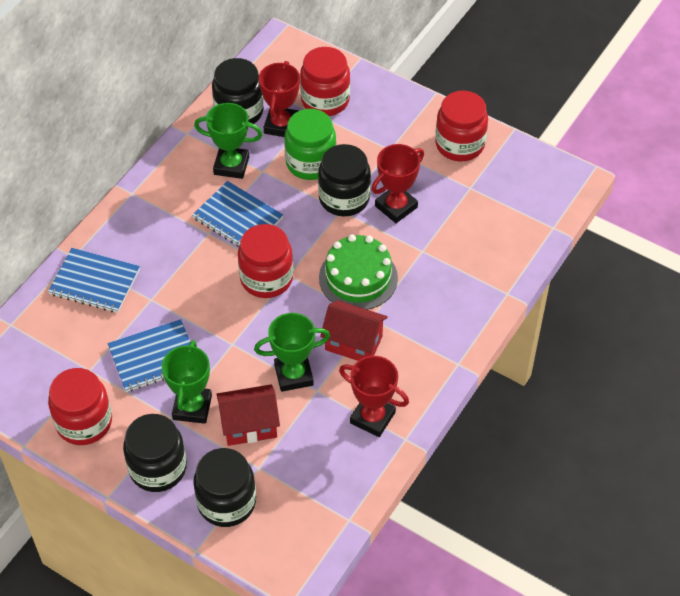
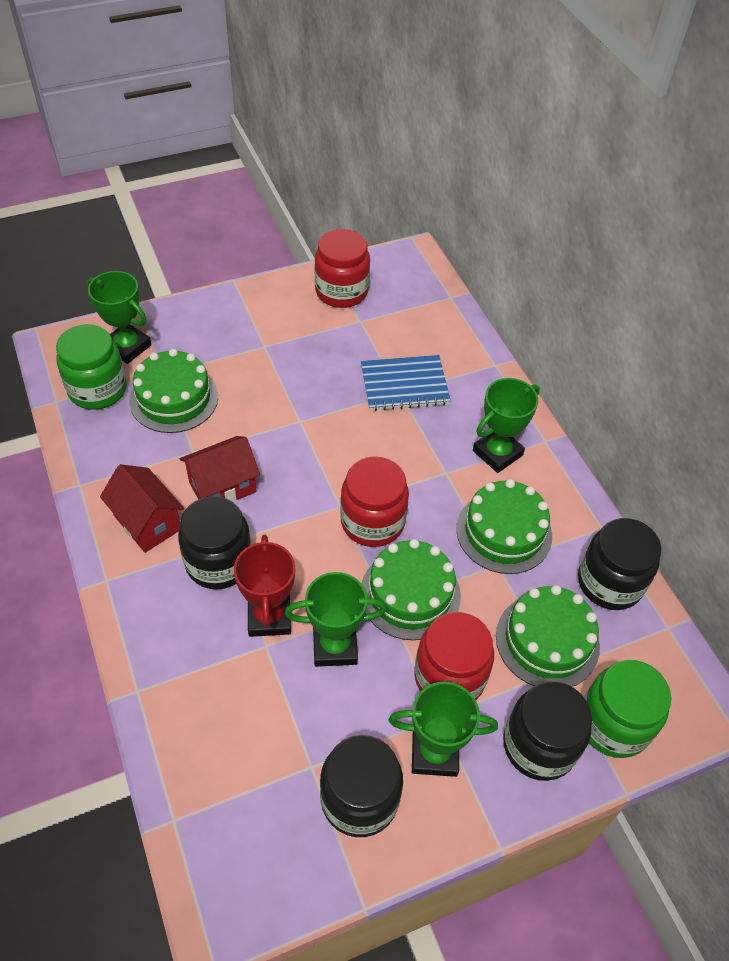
blue notebook: 3 -> 1
green cake: 1 -> 4
green jar: 1 -> 2
green trophy: 3 -> 4
red jar: 4 -> 3
red trophy: 3 -> 1

